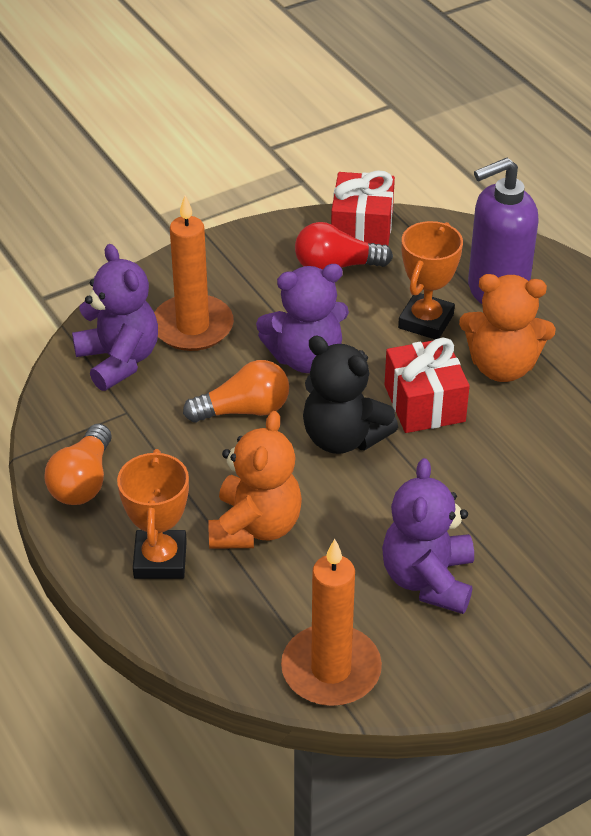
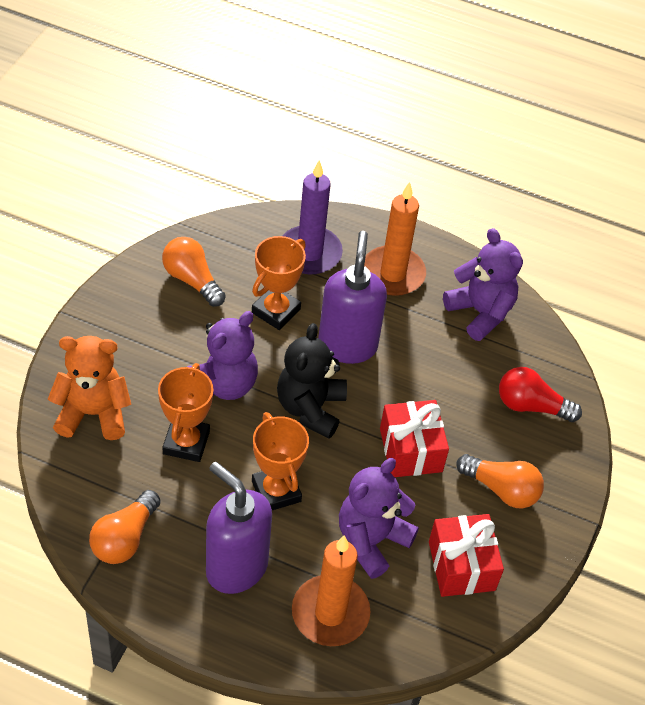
orange light bulb: 2 -> 3
orange teddy bear: 2 -> 1
orange trophy: 2 -> 3
purple candle: 0 -> 1
purple soap dispenser: 1 -> 2

